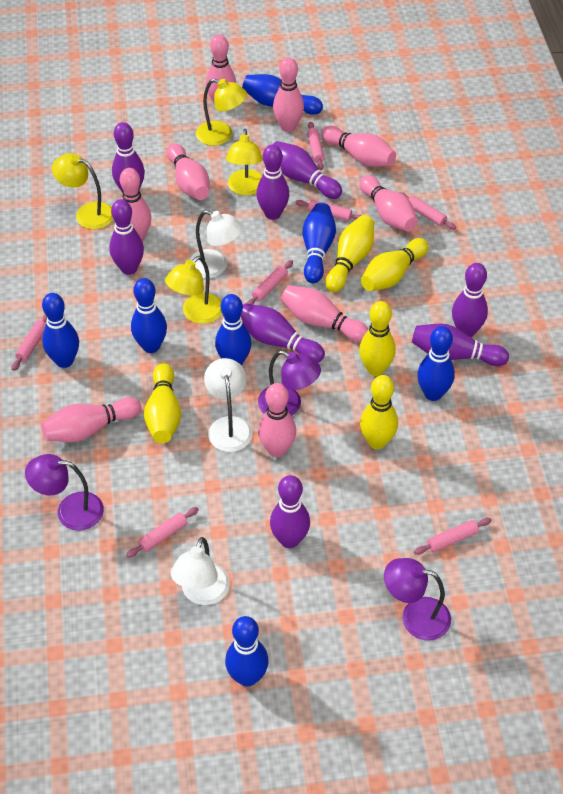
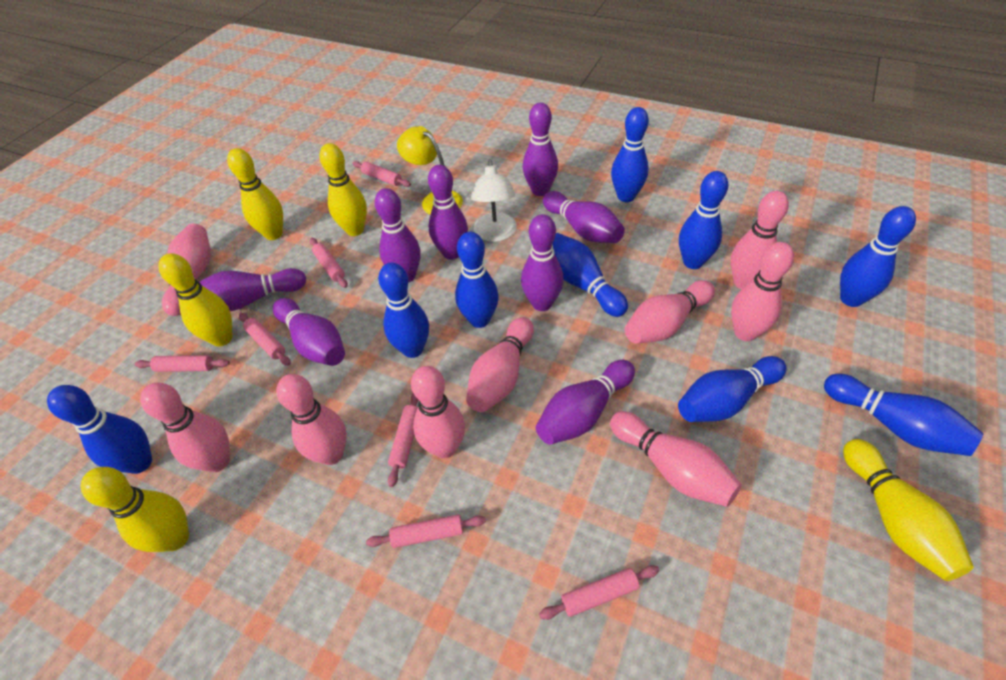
blue bowling pin: 7 -> 9
purple lamp: 3 -> 0
white lamp: 3 -> 1
yellow lamp: 4 -> 1

